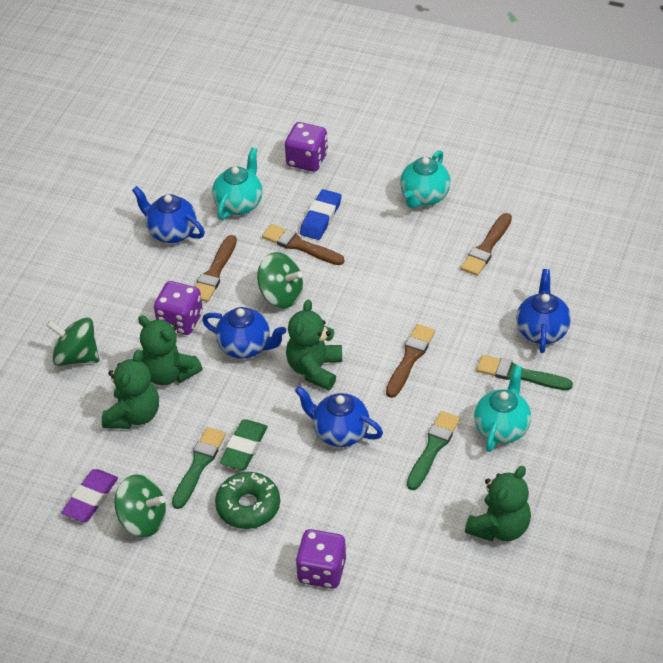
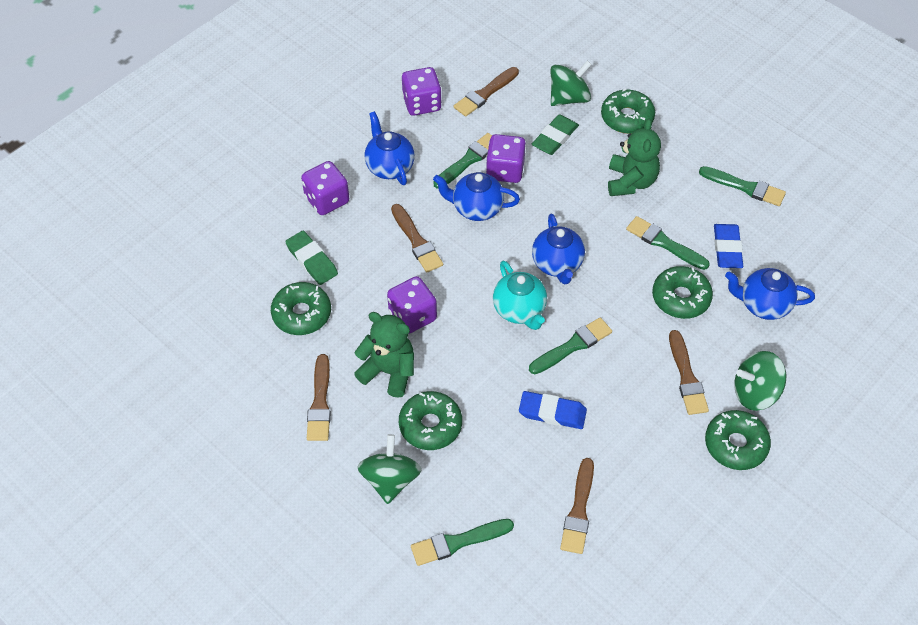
blue eraser: 1 -> 2
brown brush: 4 -> 5
green brush: 3 -> 5
green donut: 1 -> 5
green eraser: 1 -> 2
green teddy bear: 4 -> 2
purple dice: 3 -> 4
purple eraser: 1 -> 0
turquoise teapot: 3 -> 1

